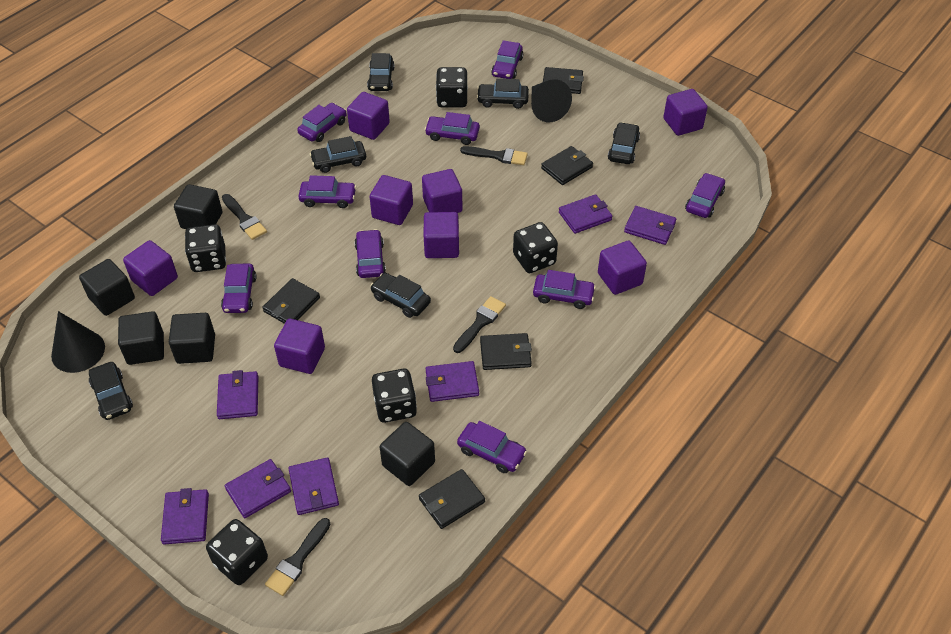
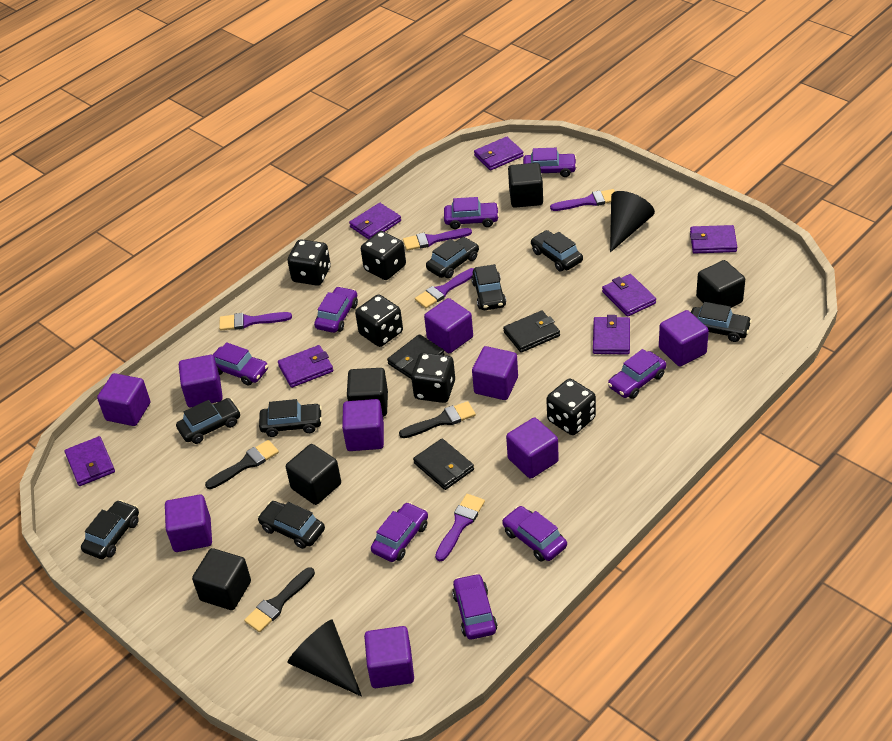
black brush: 4 -> 3
black car: 6 -> 8
black wallet: 5 -> 3
purple brush: 0 -> 5
purple car: 9 -> 8
purple cube: 8 -> 9

